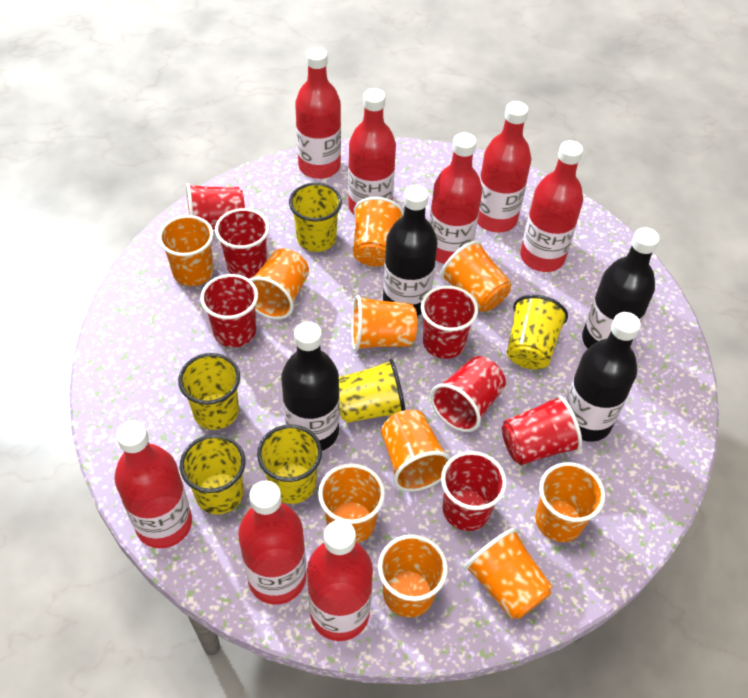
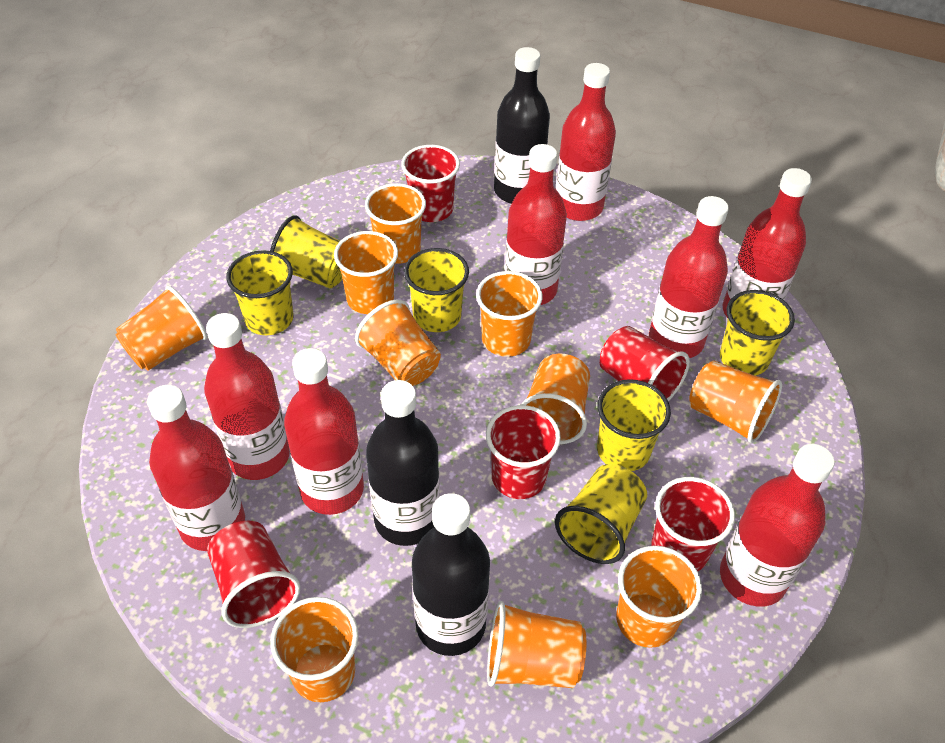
black bottle: 4 -> 3
red cup: 7 -> 5

